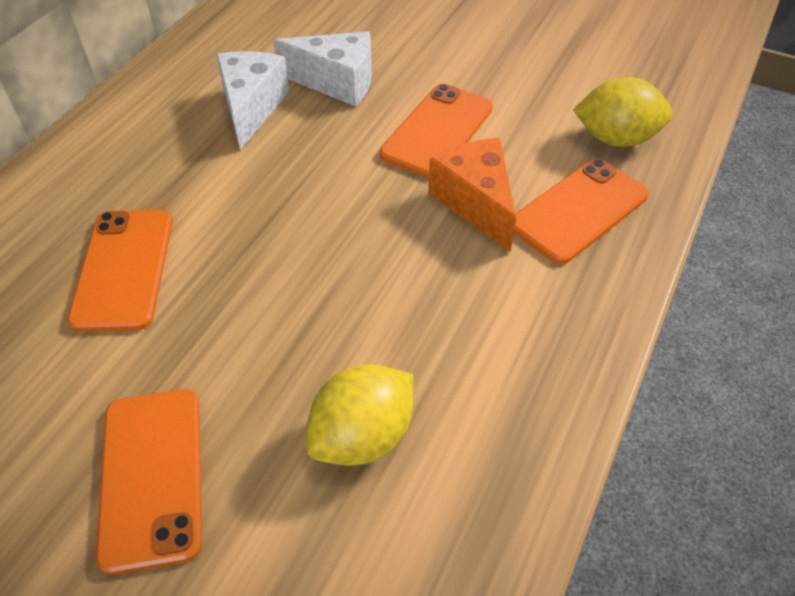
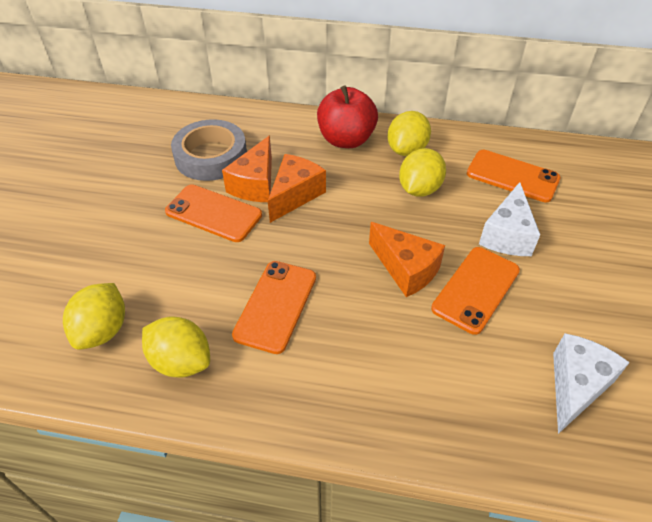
grey tape: 0 -> 1
orange cheese: 1 -> 3
red apple: 0 -> 1
yellow lemon: 2 -> 4

